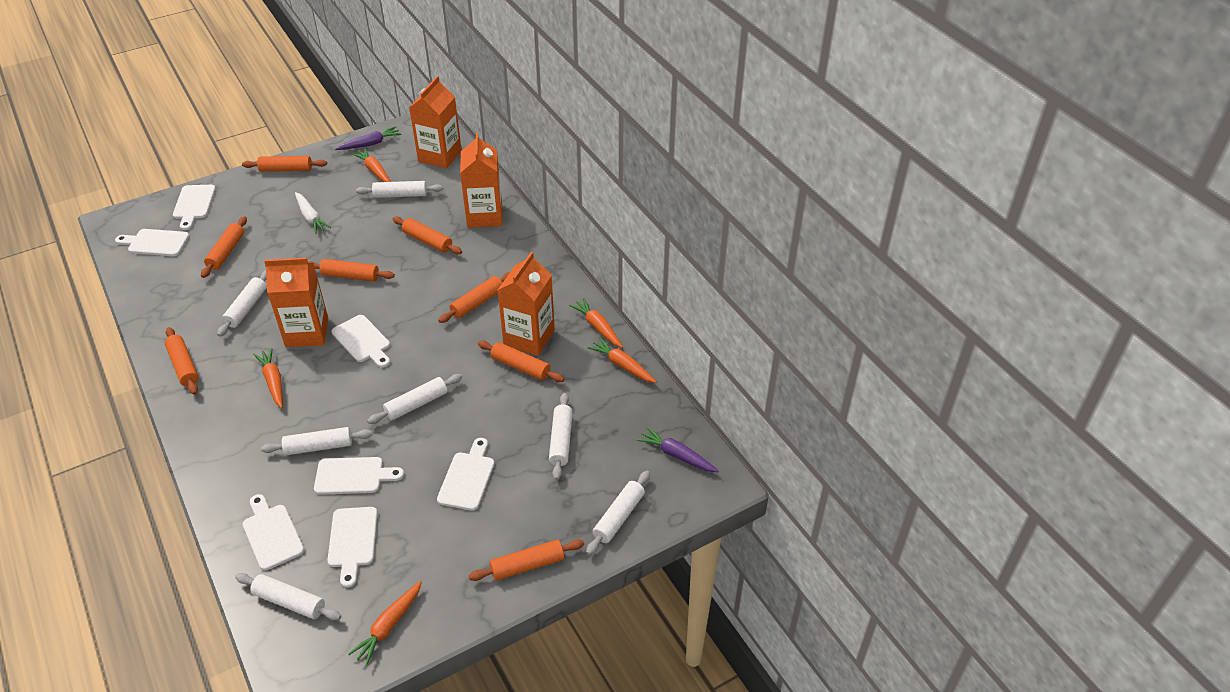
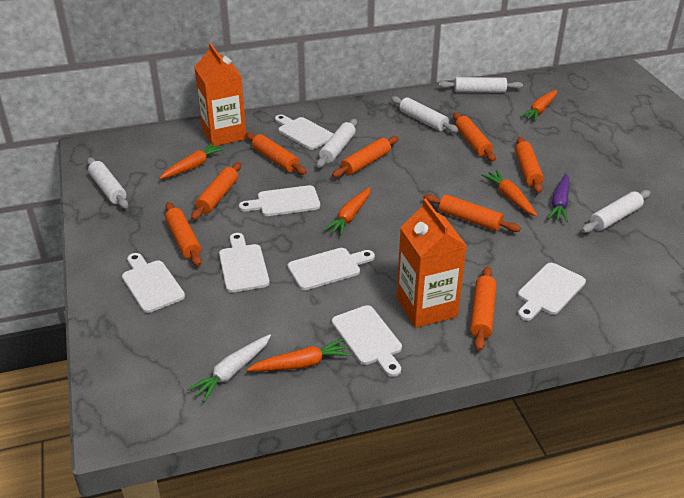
orange carton: 4 -> 2
purple carrot: 2 -> 1
white rolling pin: 7 -> 5

